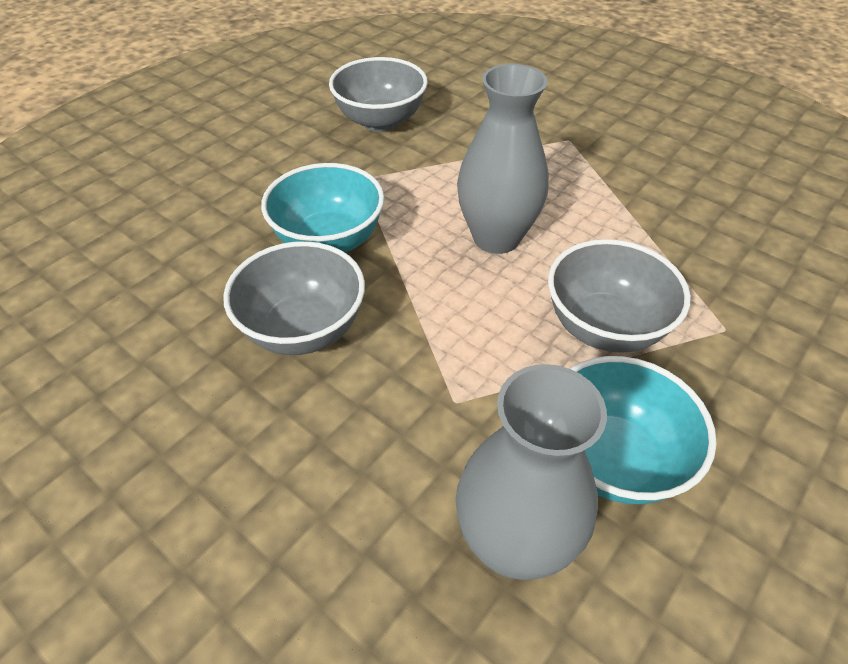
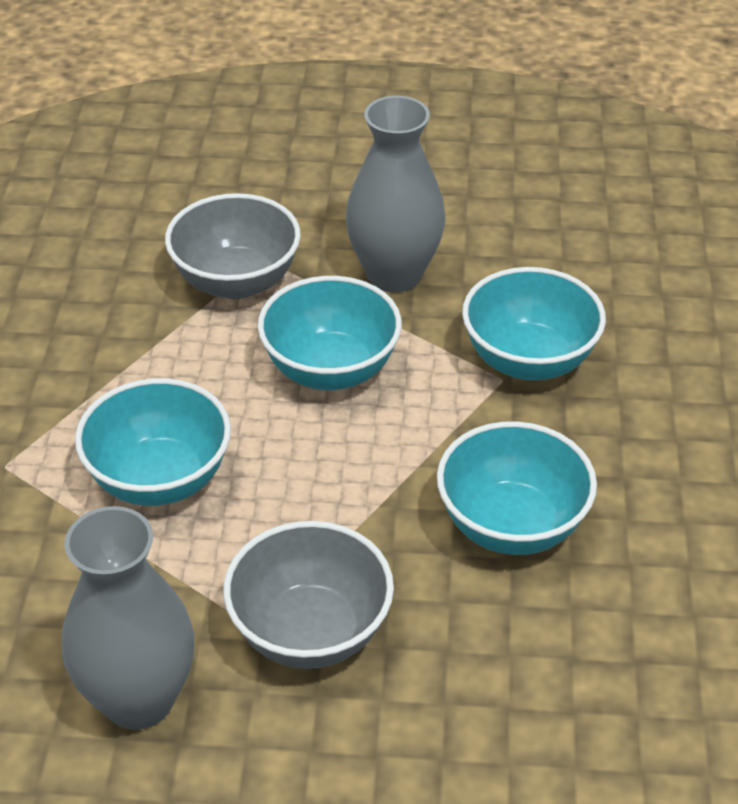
grey bowl: 3 -> 2
turquoise bowl: 2 -> 4

